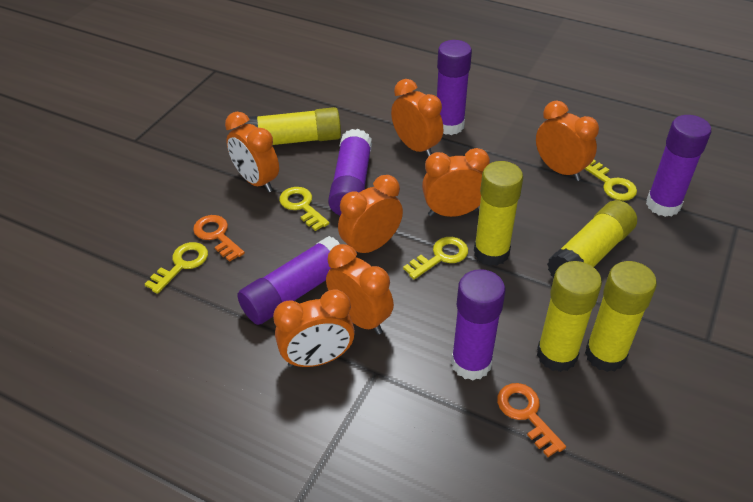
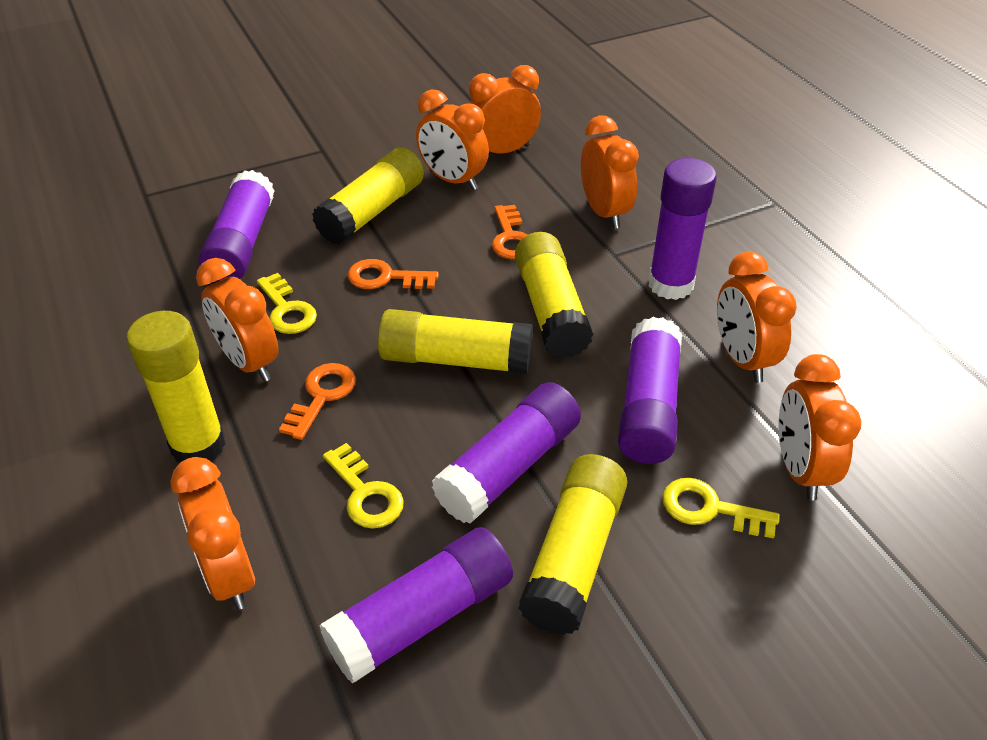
orange key: 2 -> 3
yellow key: 4 -> 3

